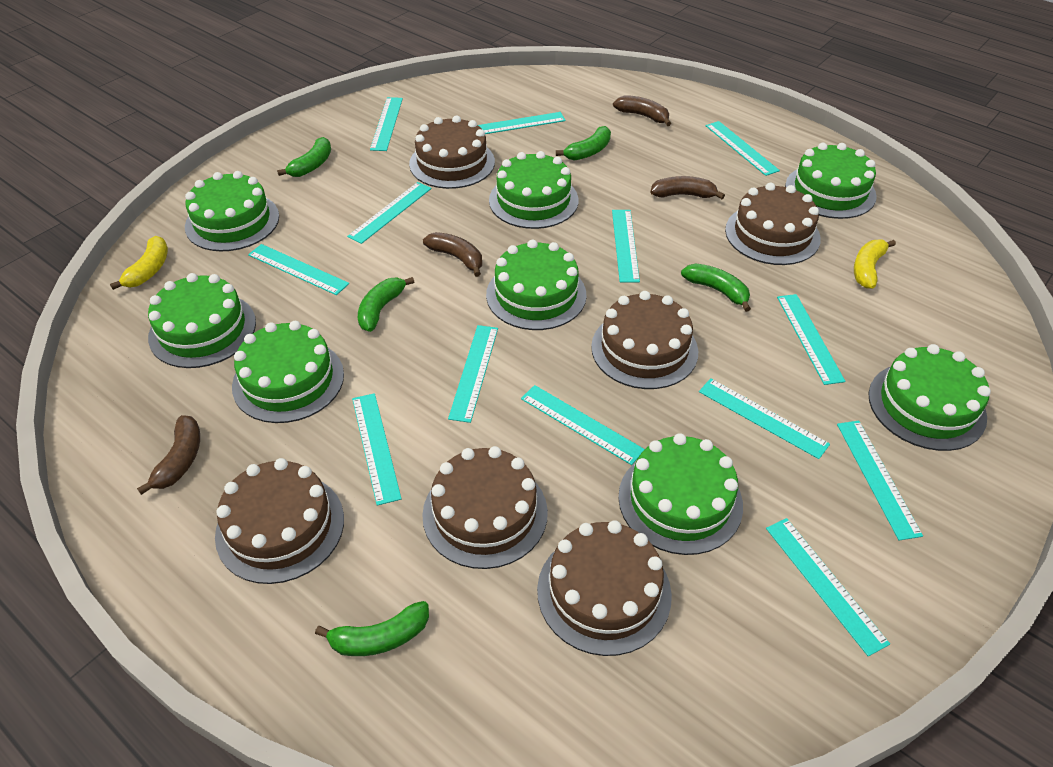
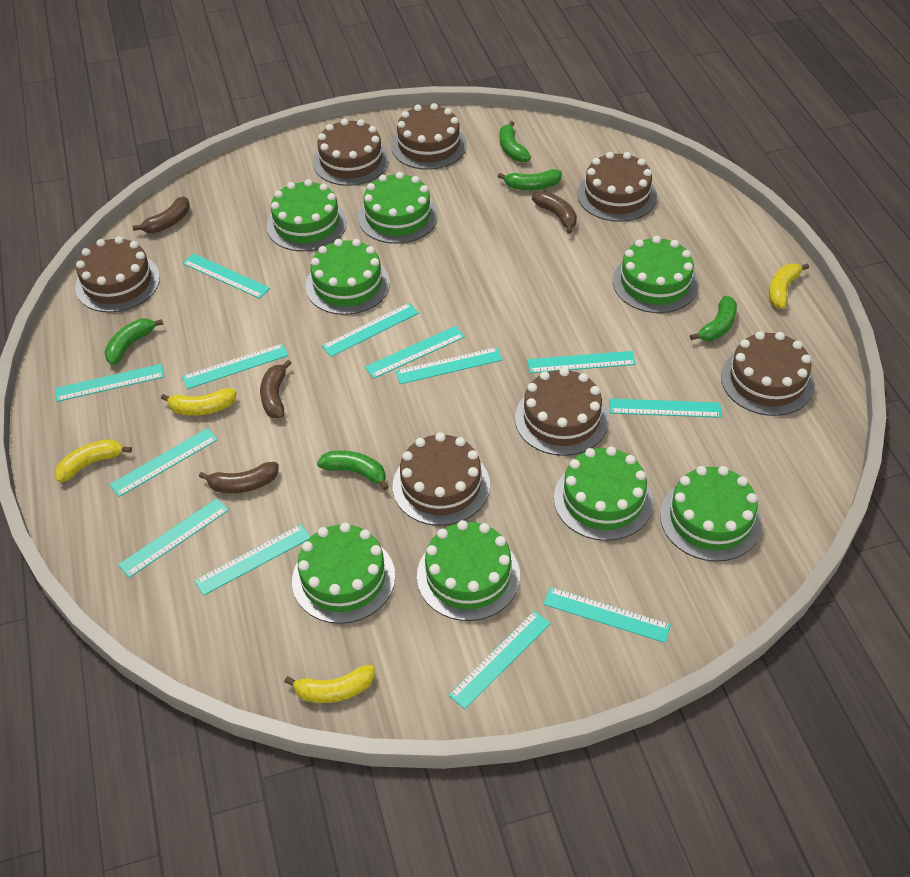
brown cake: 6 -> 7
yellow banana: 2 -> 4

